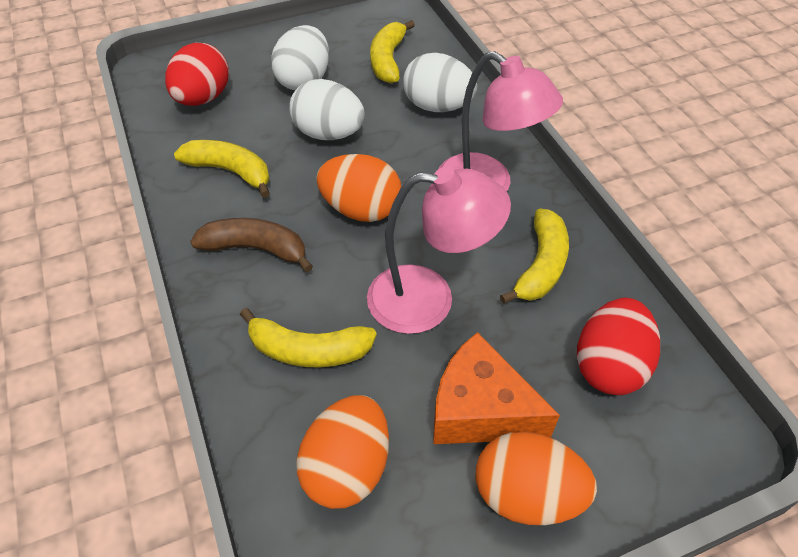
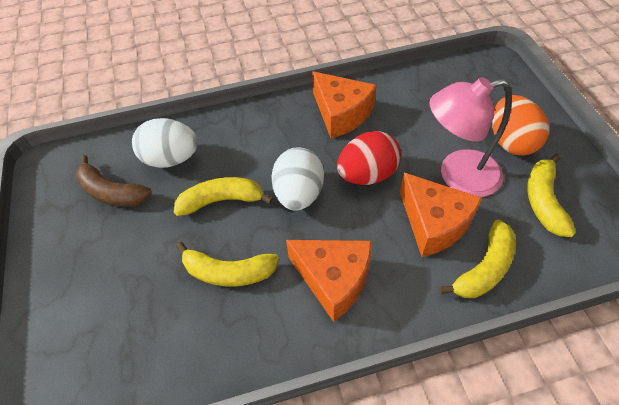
orange cheese: 1 -> 3
orange egg: 3 -> 1
pink lamp: 2 -> 1
red egg: 2 -> 1
white egg: 3 -> 2

